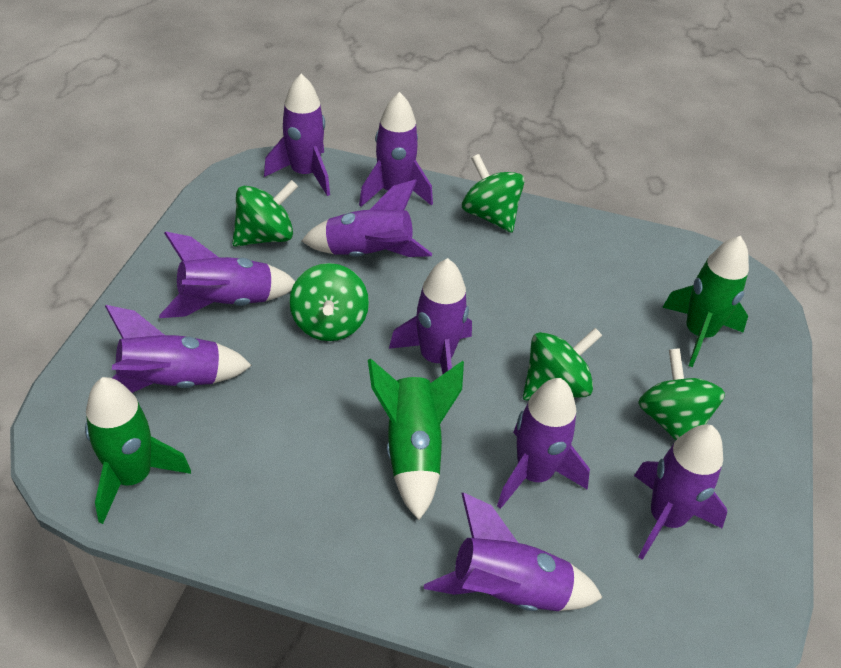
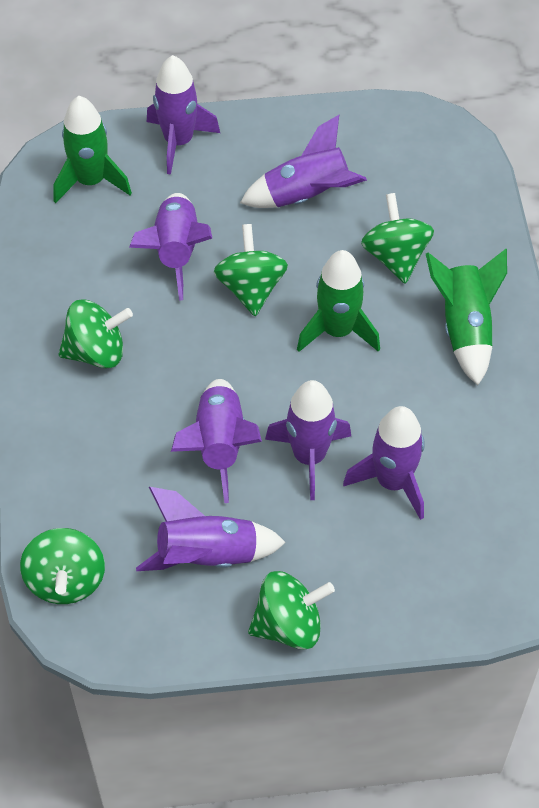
purple rocket: 9 -> 7

